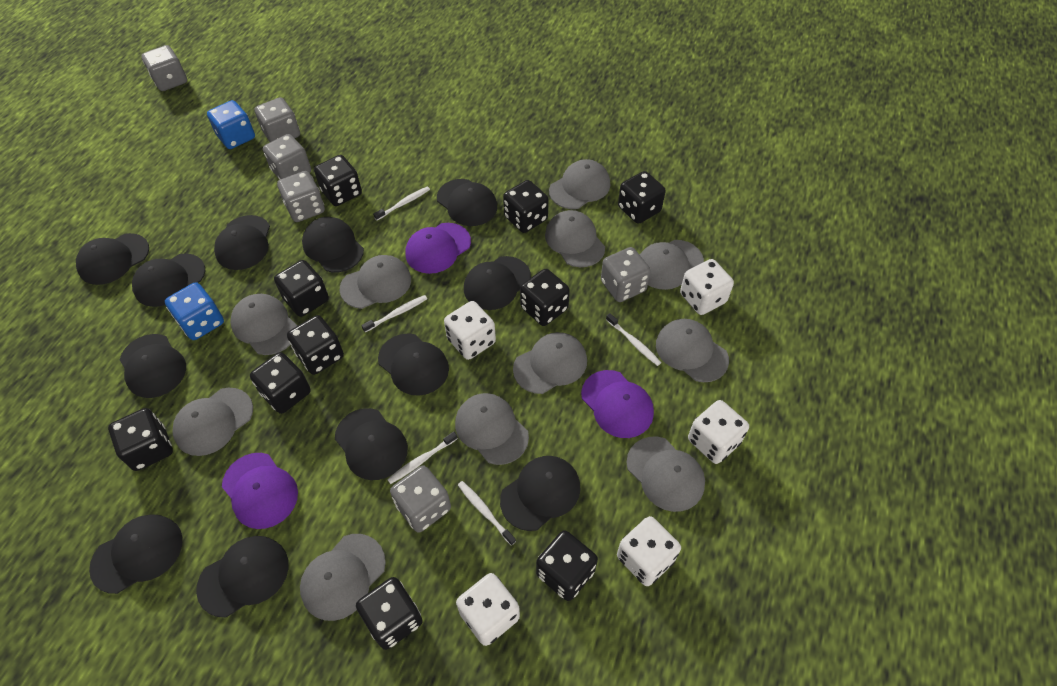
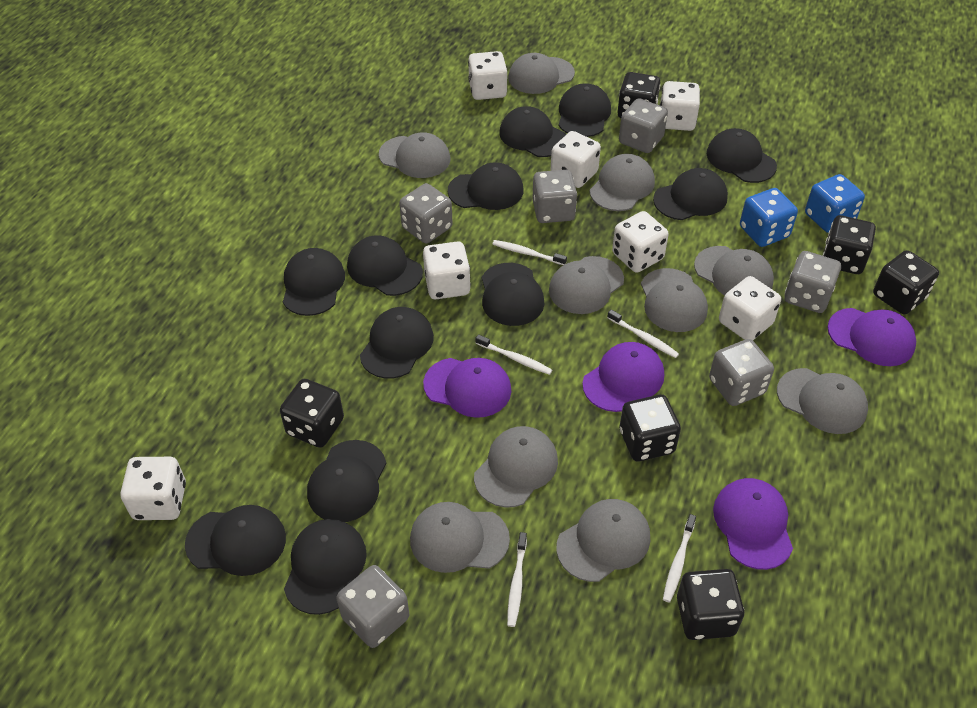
black dice: 10 -> 6
grey cap: 11 -> 10
purple cap: 3 -> 4
white dice: 5 -> 7

